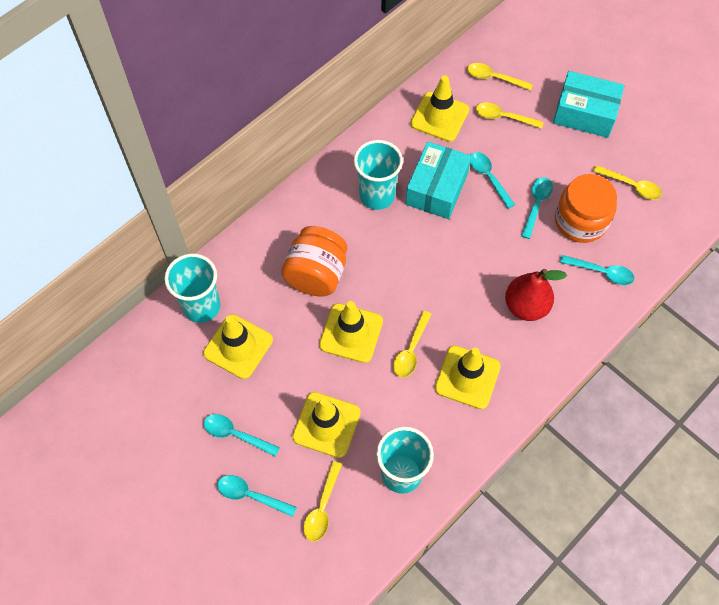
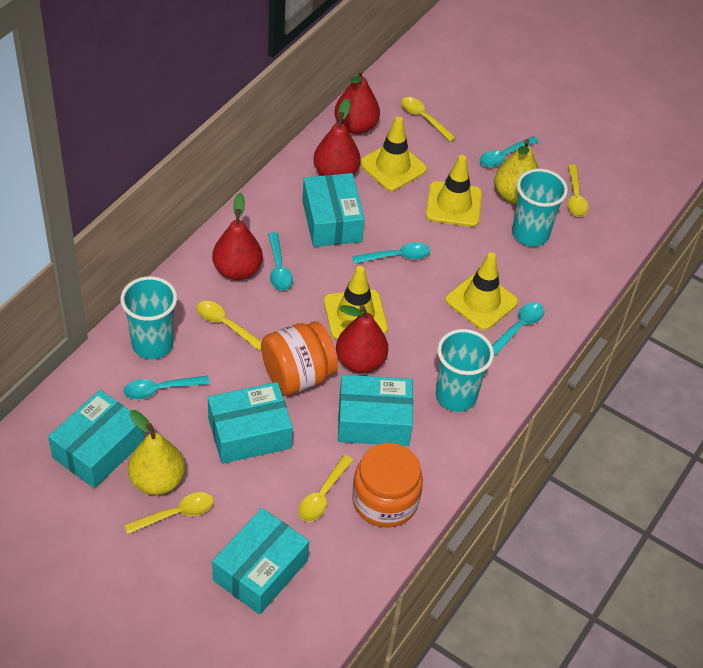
red pear: 1 -> 4
turquoise box: 2 -> 5
yellow pear: 0 -> 2
yellow traffic cone: 5 -> 4

